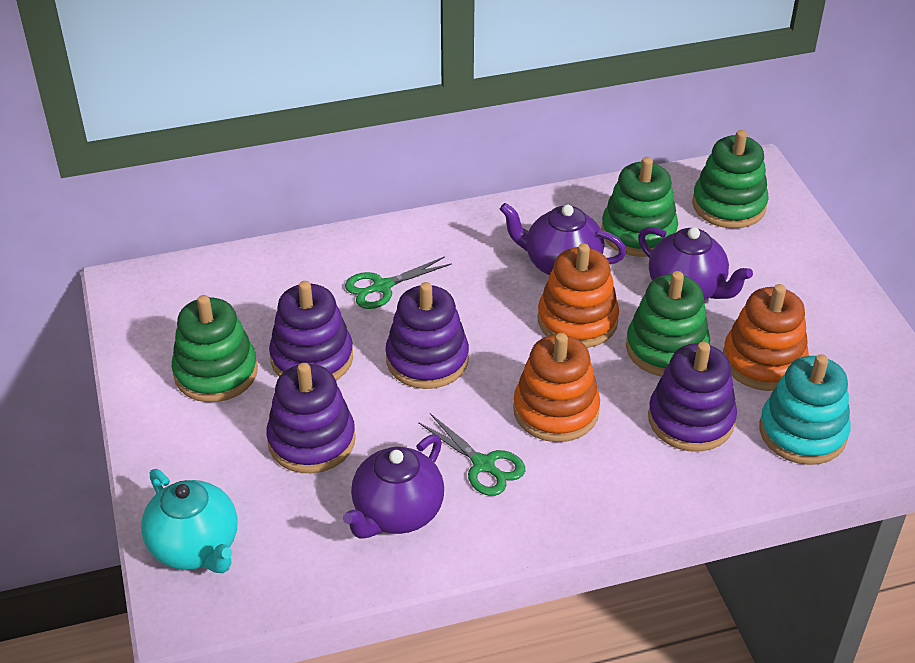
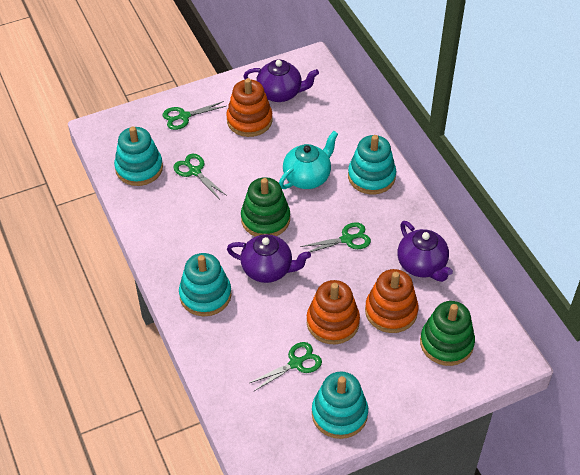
green scissors: 2 -> 4
green stacking toy: 4 -> 2
purple stacking toy: 4 -> 0
turquoise stacking toy: 1 -> 4

